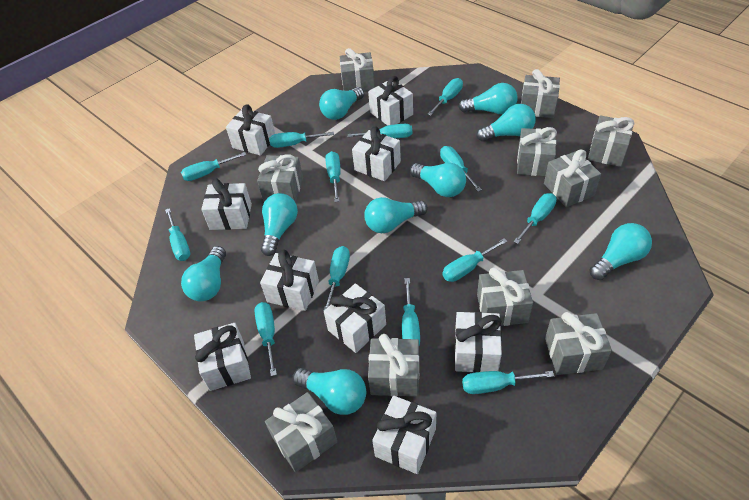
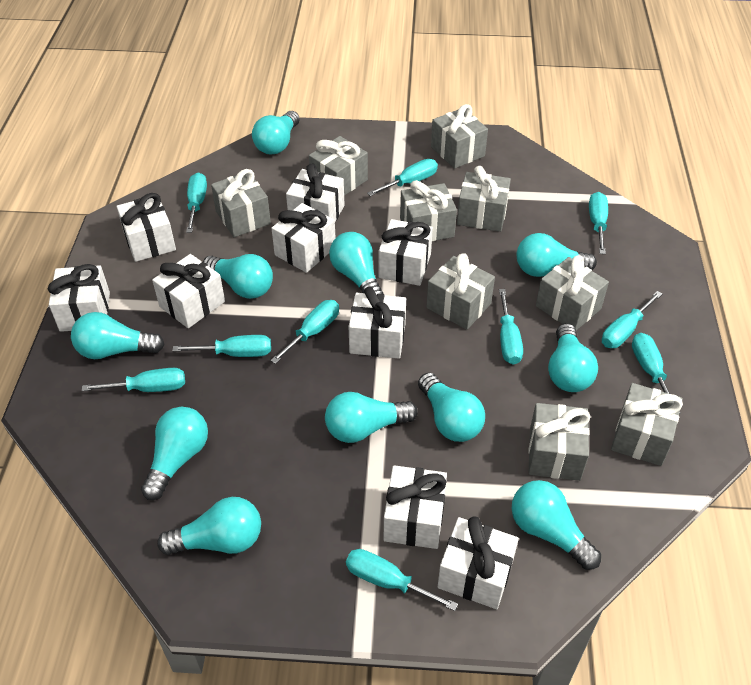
grey gift: 10 -> 9
turquoise light bulb: 9 -> 11
turquoise screwdriver: 13 -> 10

